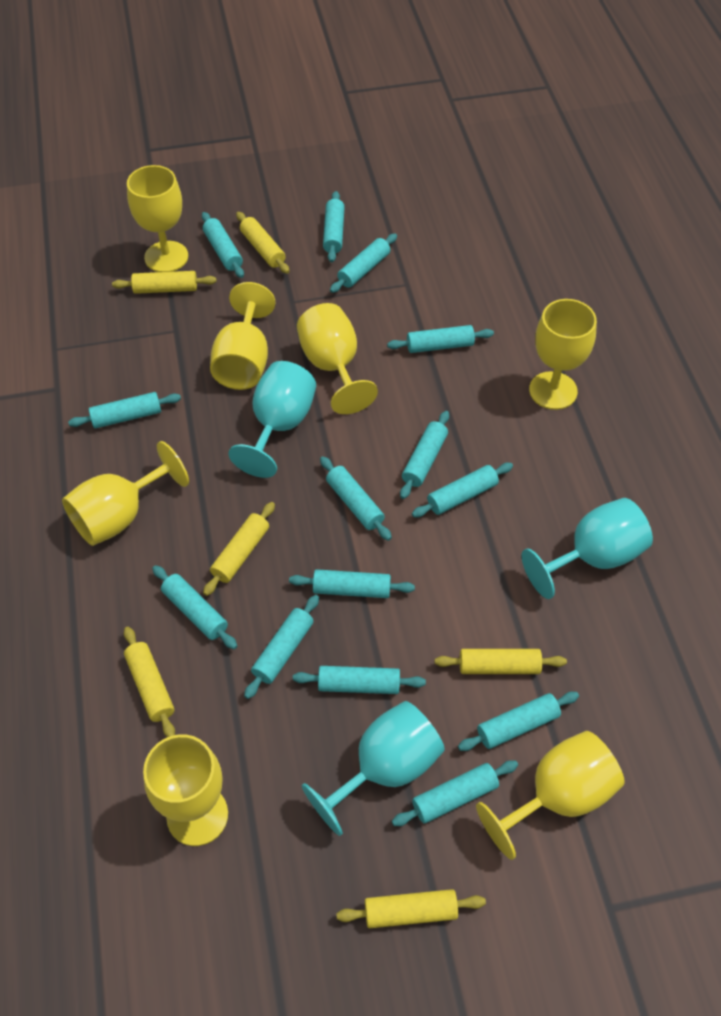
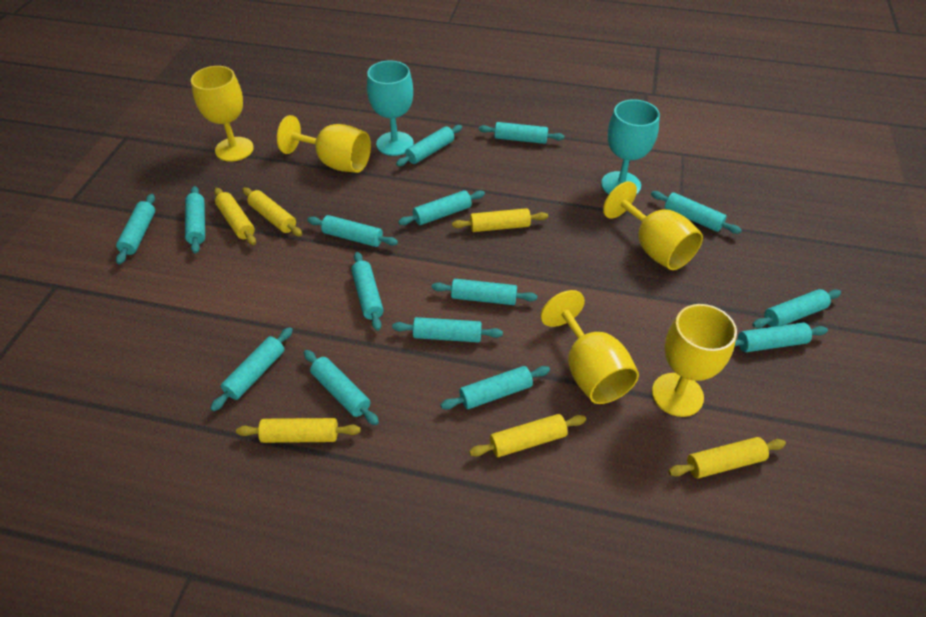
turquoise goblet: 3 -> 2
turquoise rolling pin: 14 -> 15
yellow goblet: 7 -> 5

